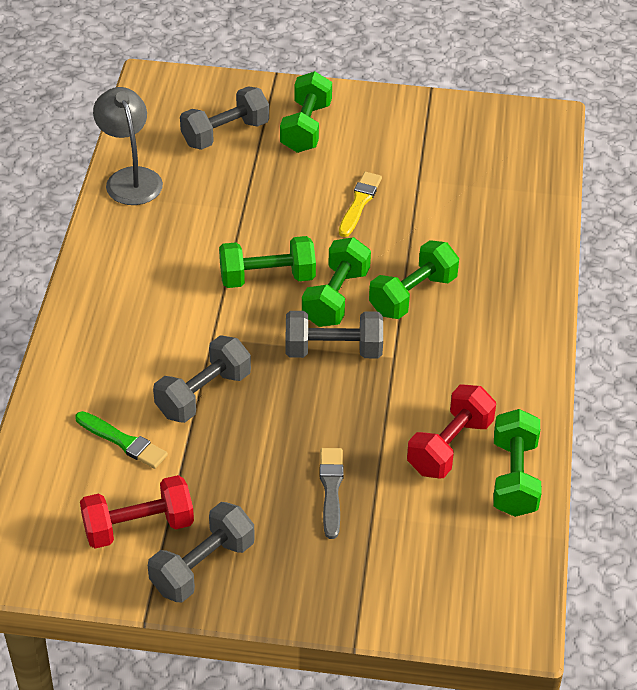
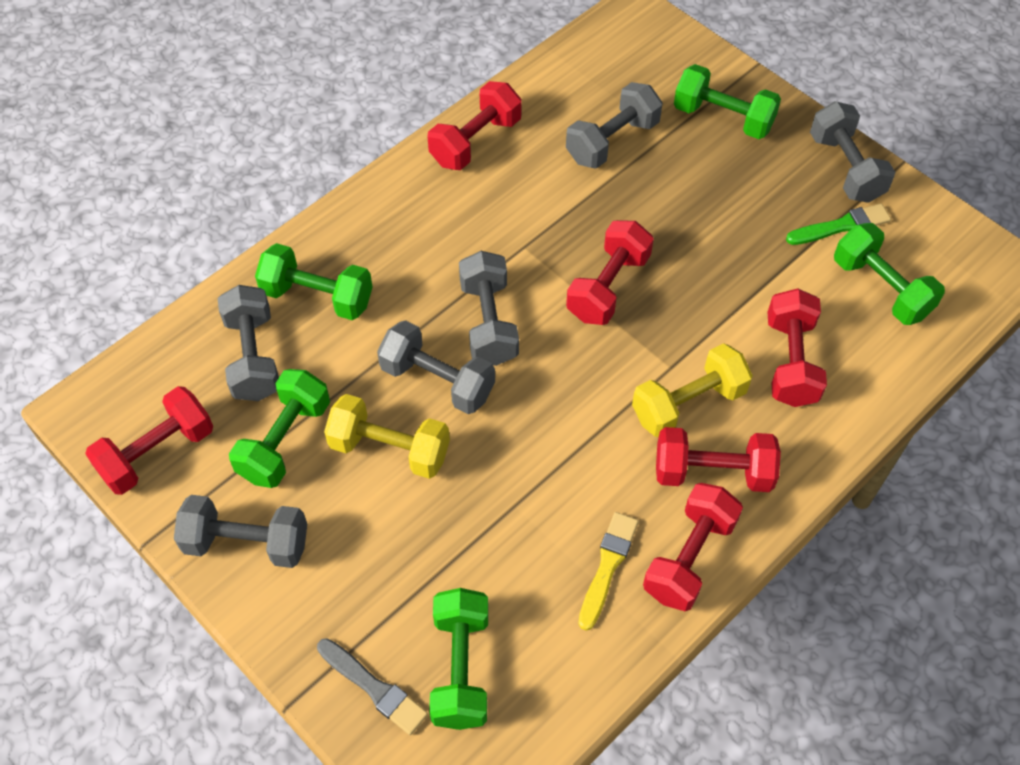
grey dumbbell: 4 -> 6
grey lamp: 1 -> 0
red dumbbell: 2 -> 6
yellow dumbbell: 0 -> 2

